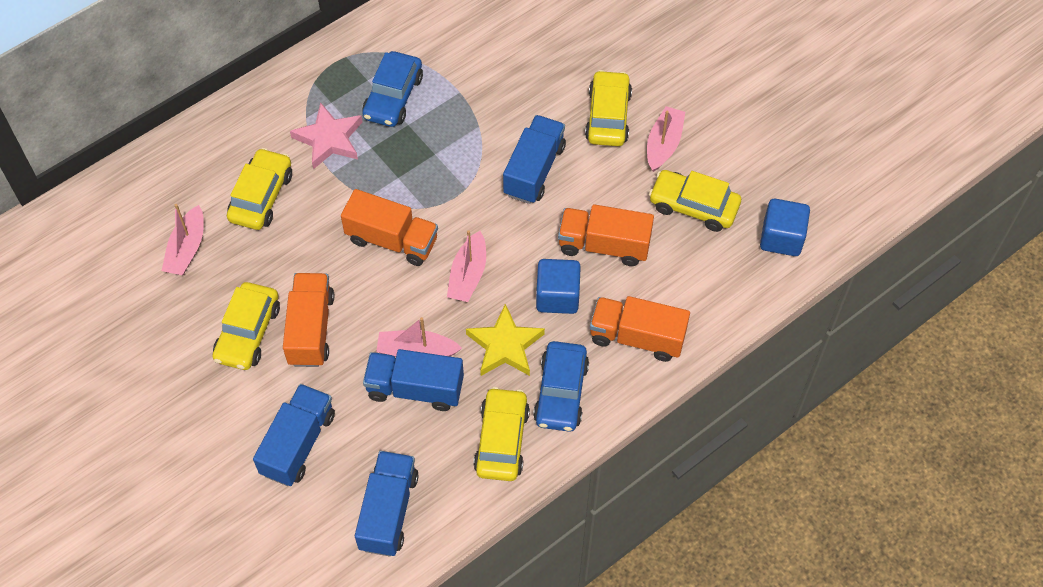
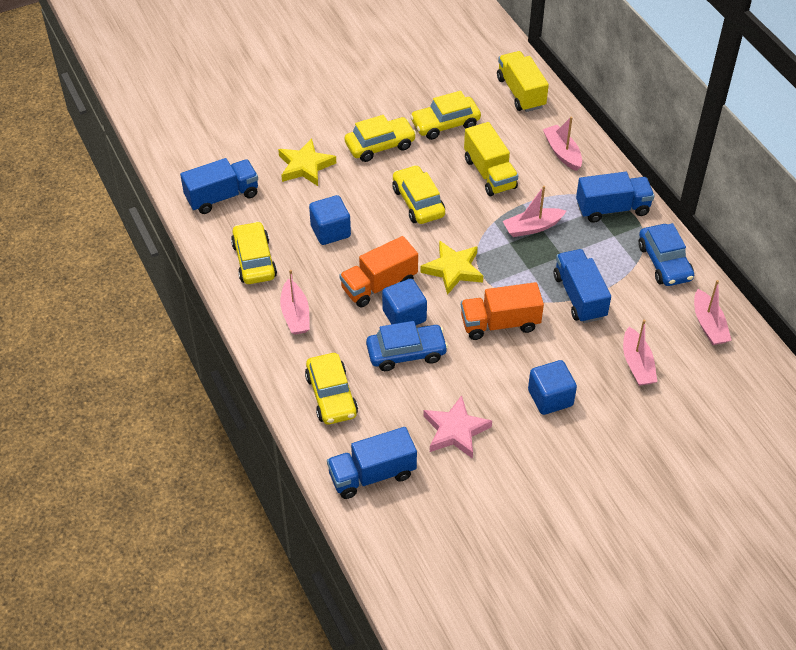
blue cube: 2 -> 3
orange truck: 4 -> 2
pink boat: 4 -> 5
yellow star: 1 -> 2
yellow truck: 0 -> 2

